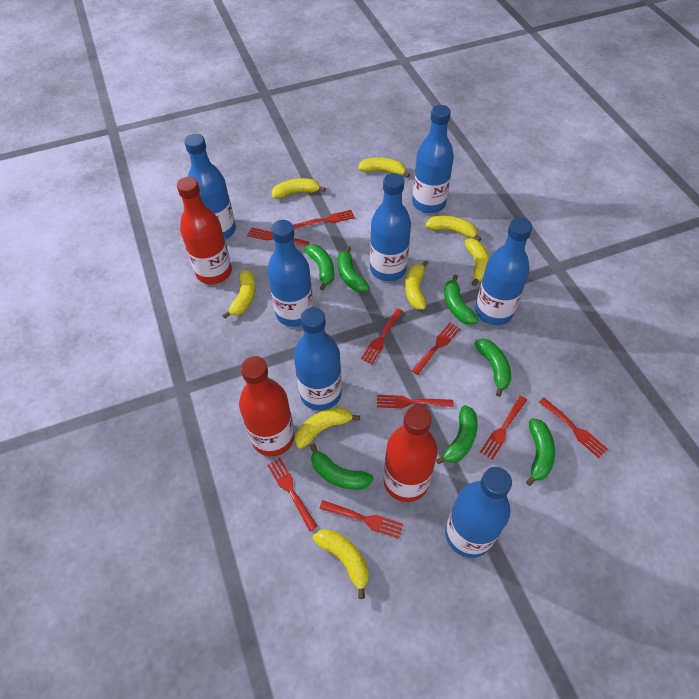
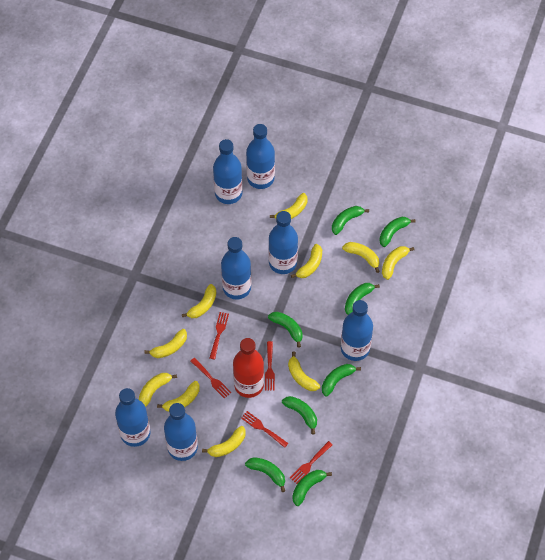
green banana: 7 -> 8
red bottle: 3 -> 1
red fork: 9 -> 5
yellow banana: 8 -> 10

